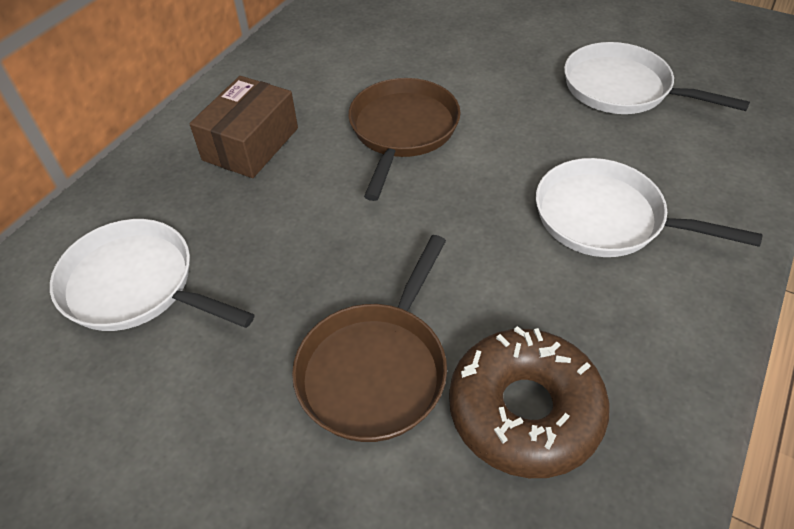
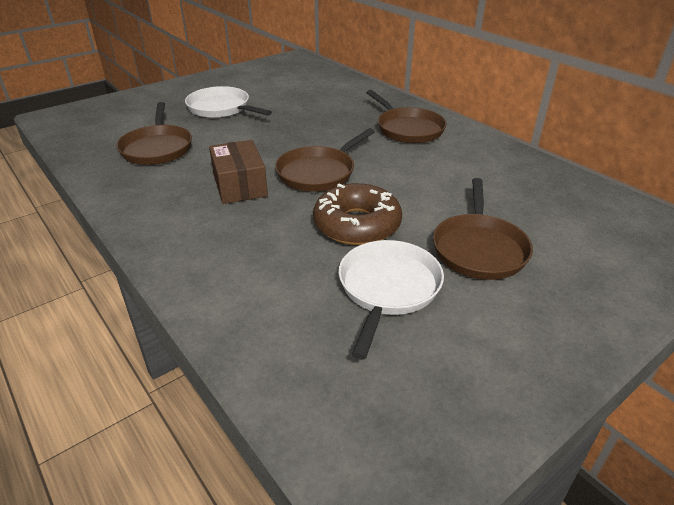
brown pan: 2 -> 4
white pan: 3 -> 2

